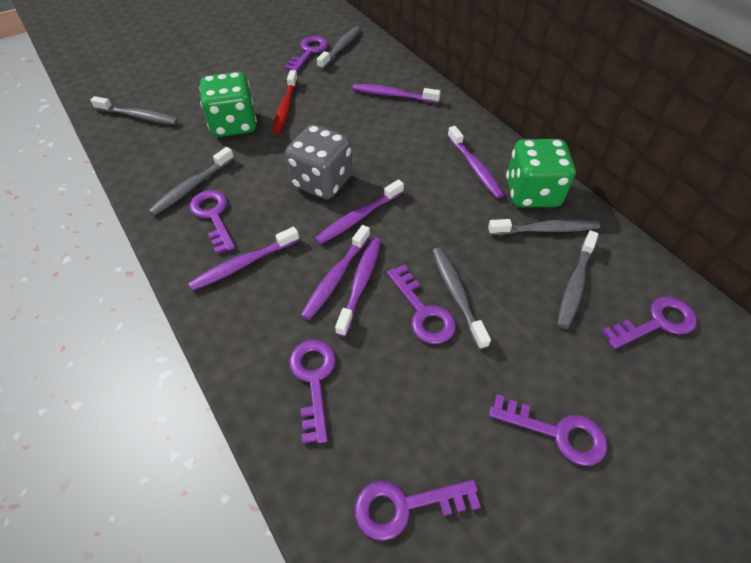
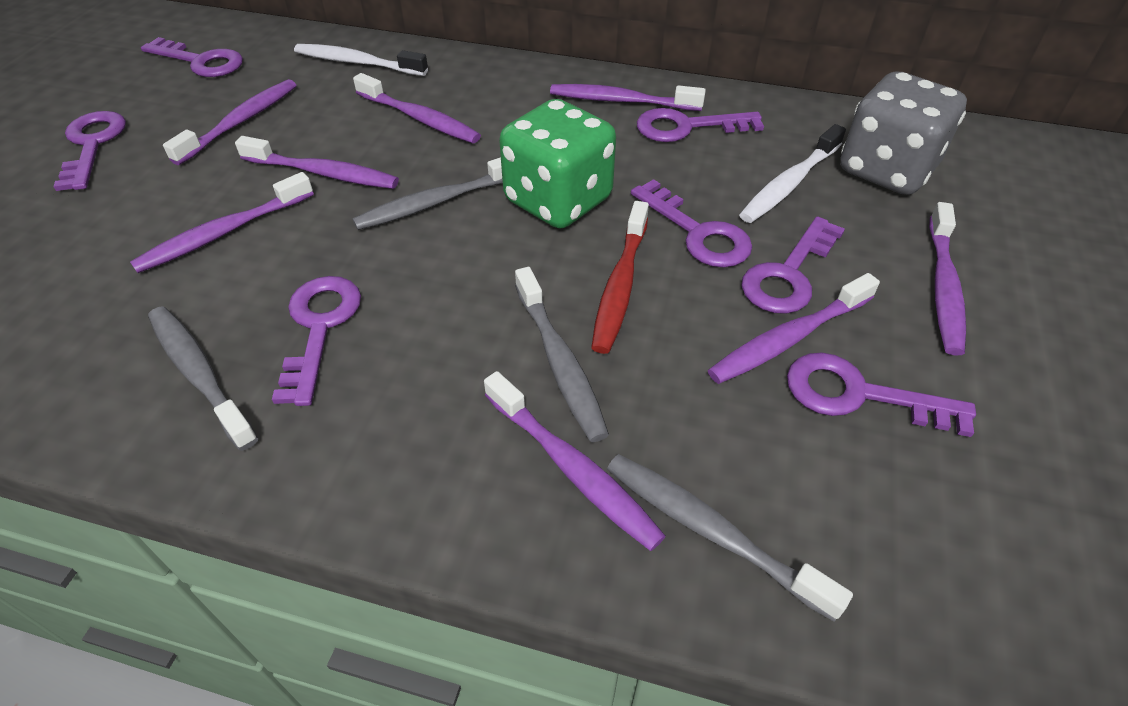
green dice: 2 -> 1
grey toothbrush: 6 -> 4
purple toothbrush: 6 -> 8
white toothbrush: 0 -> 2

